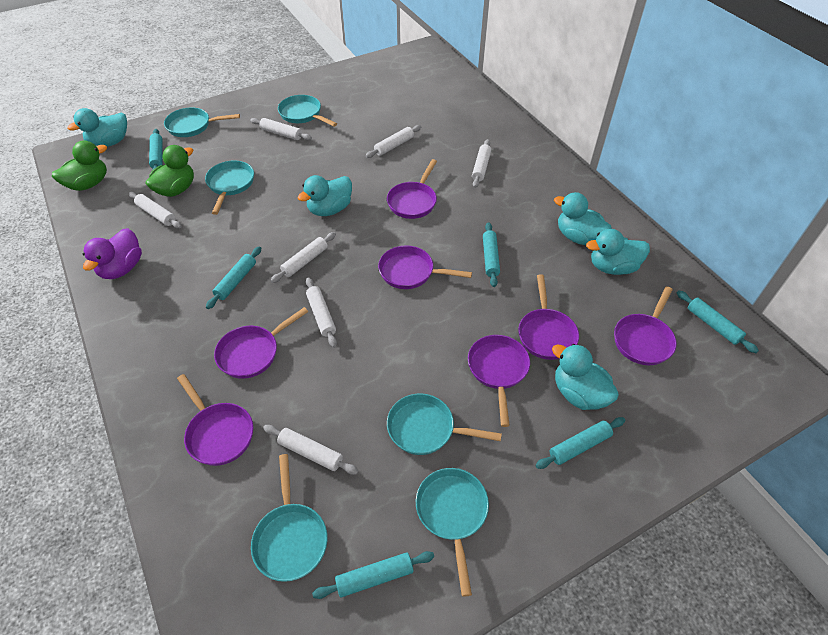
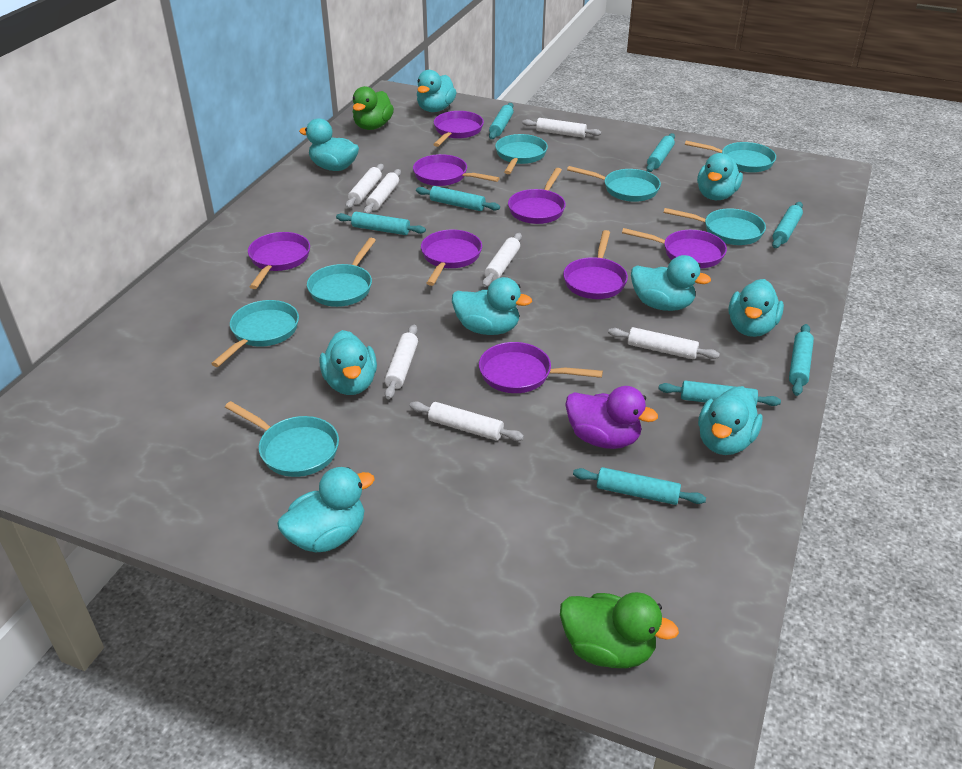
purple pan: 7 -> 8
turquoise duck: 5 -> 9
turquoise pan: 6 -> 7
turquoise rolling pin: 6 -> 8

